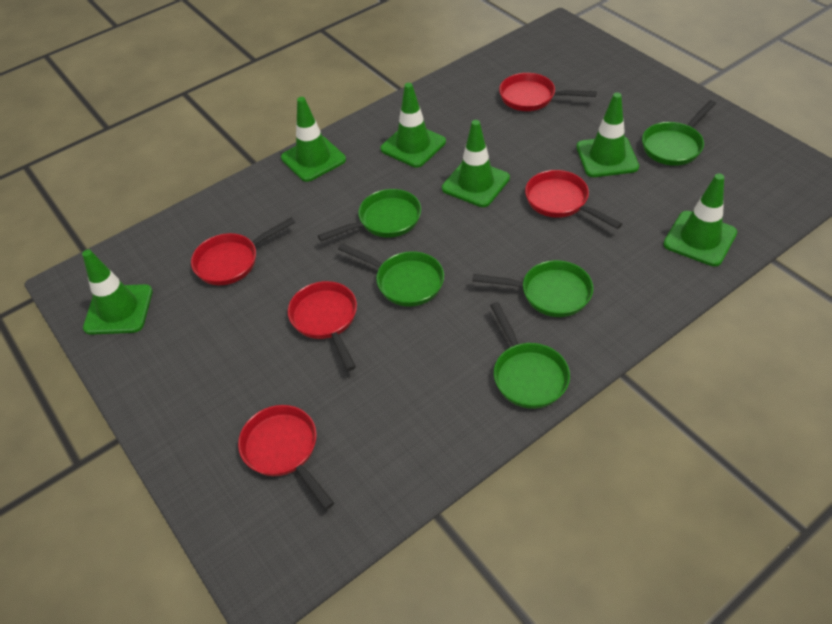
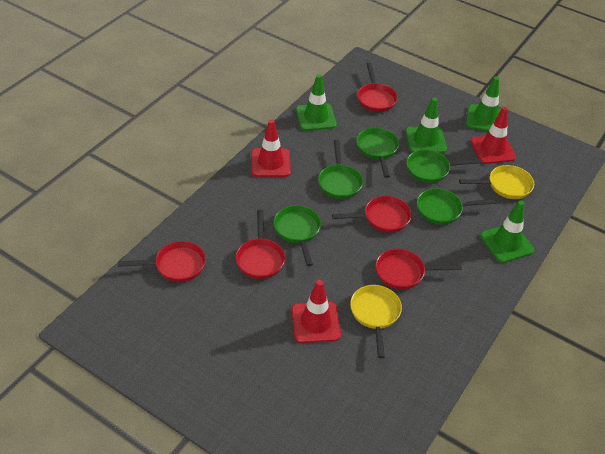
green traffic cone: 6 -> 4
red traffic cone: 0 -> 3
yellow pan: 0 -> 2

